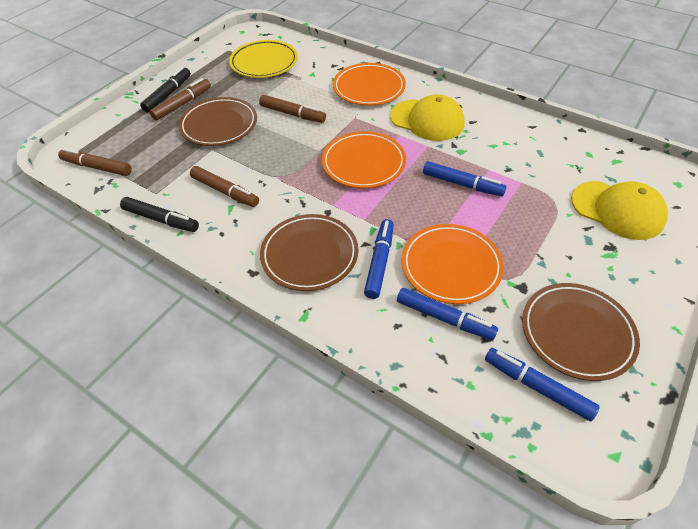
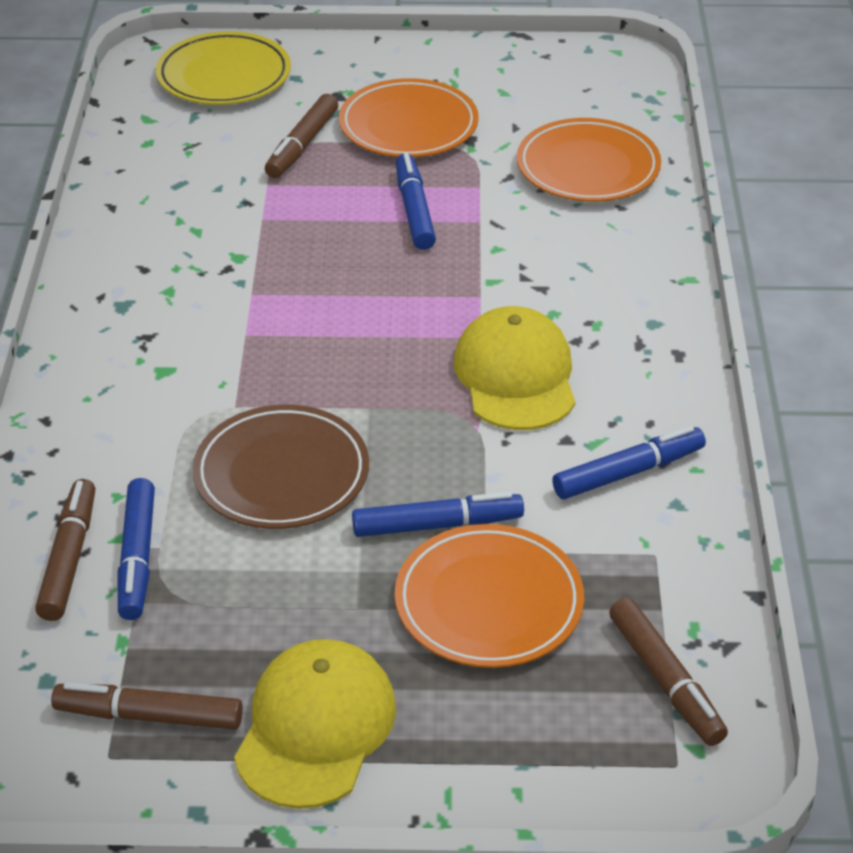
black marker: 2 -> 0
brown plate: 3 -> 1

